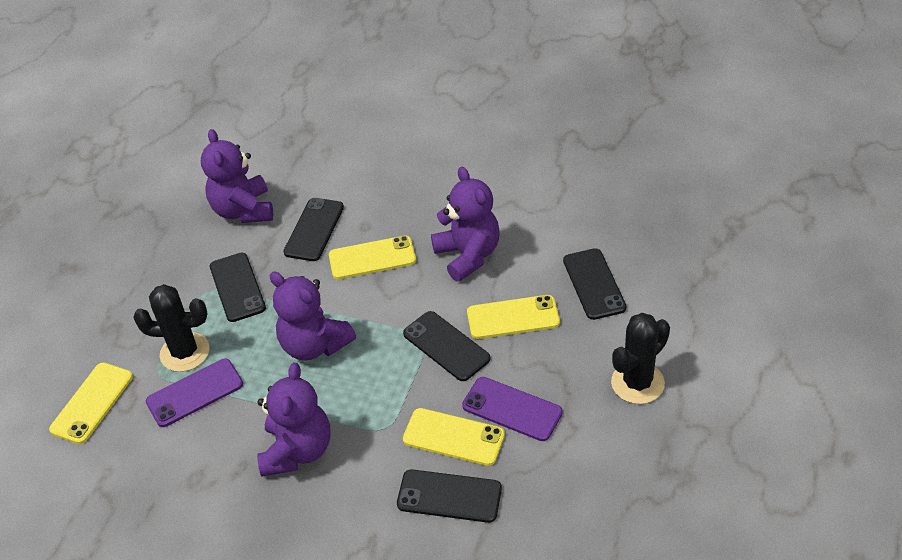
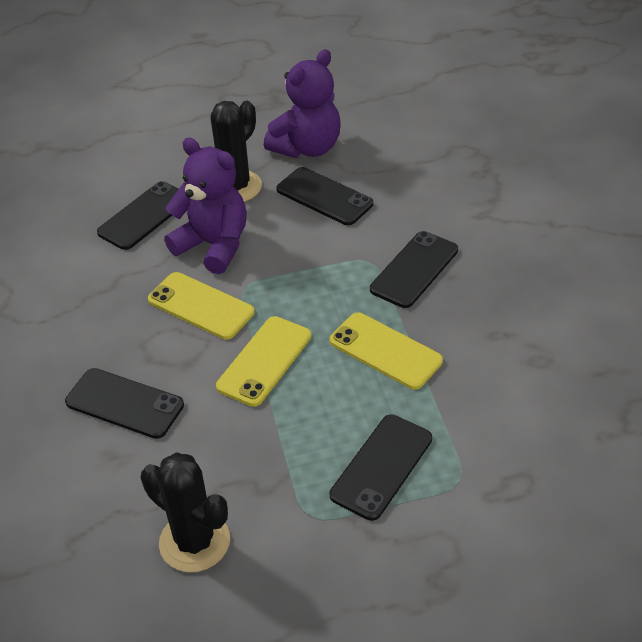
purple phone: 2 -> 0
purple teddy bear: 4 -> 2
yellow phone: 4 -> 3

